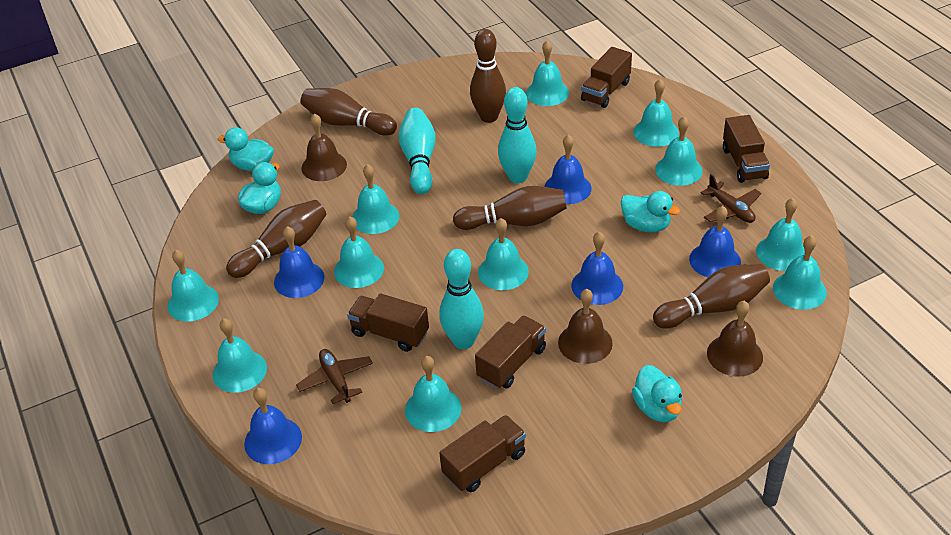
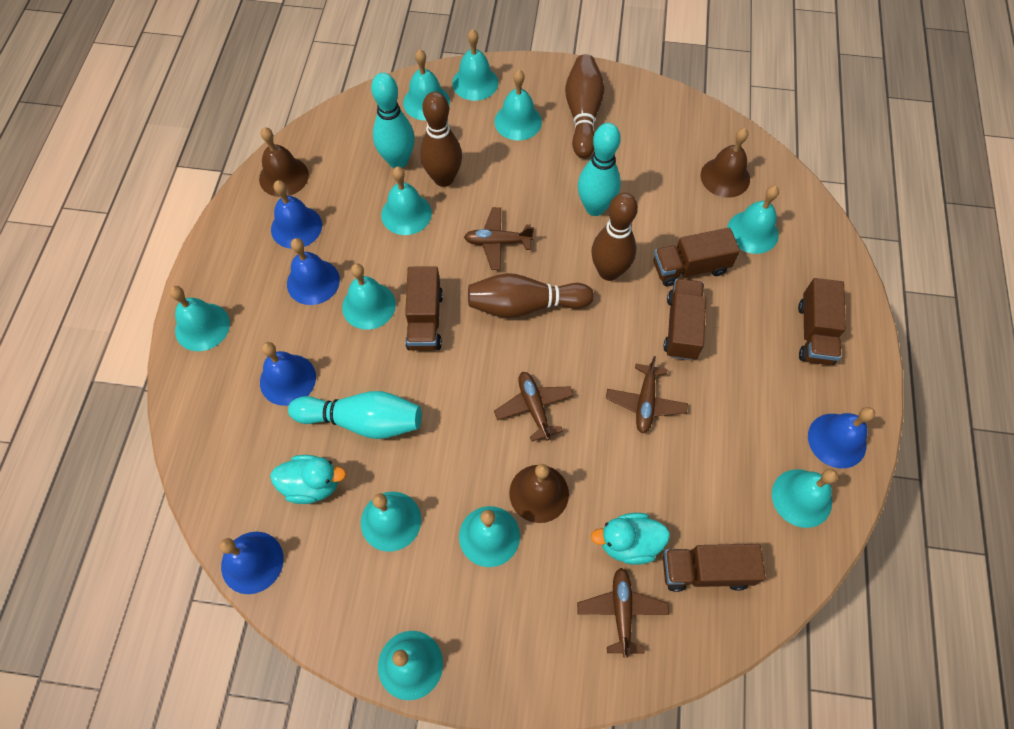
brown bowling pin: 5 -> 4
brown plane: 2 -> 4
turquoise duck: 4 -> 2

